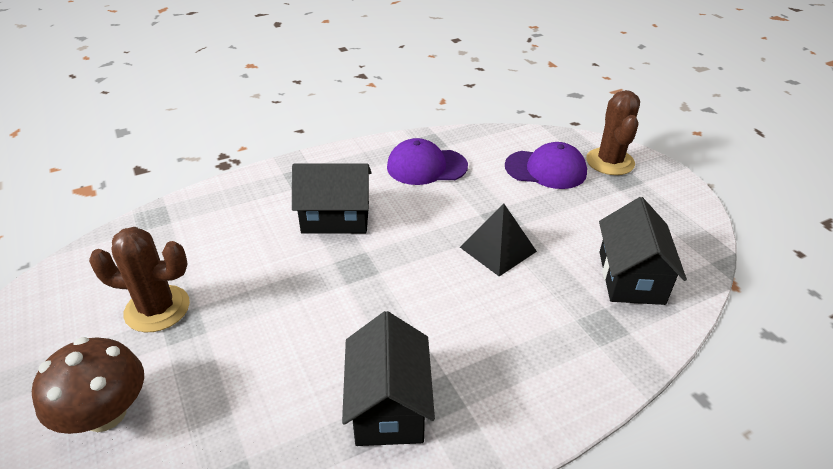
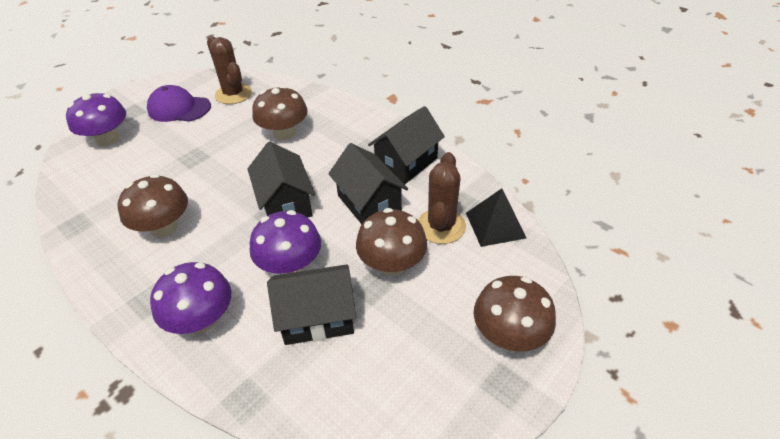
black house: 3 -> 4
brown mushroom: 1 -> 4
purple cap: 2 -> 1
purple mushroom: 0 -> 3

